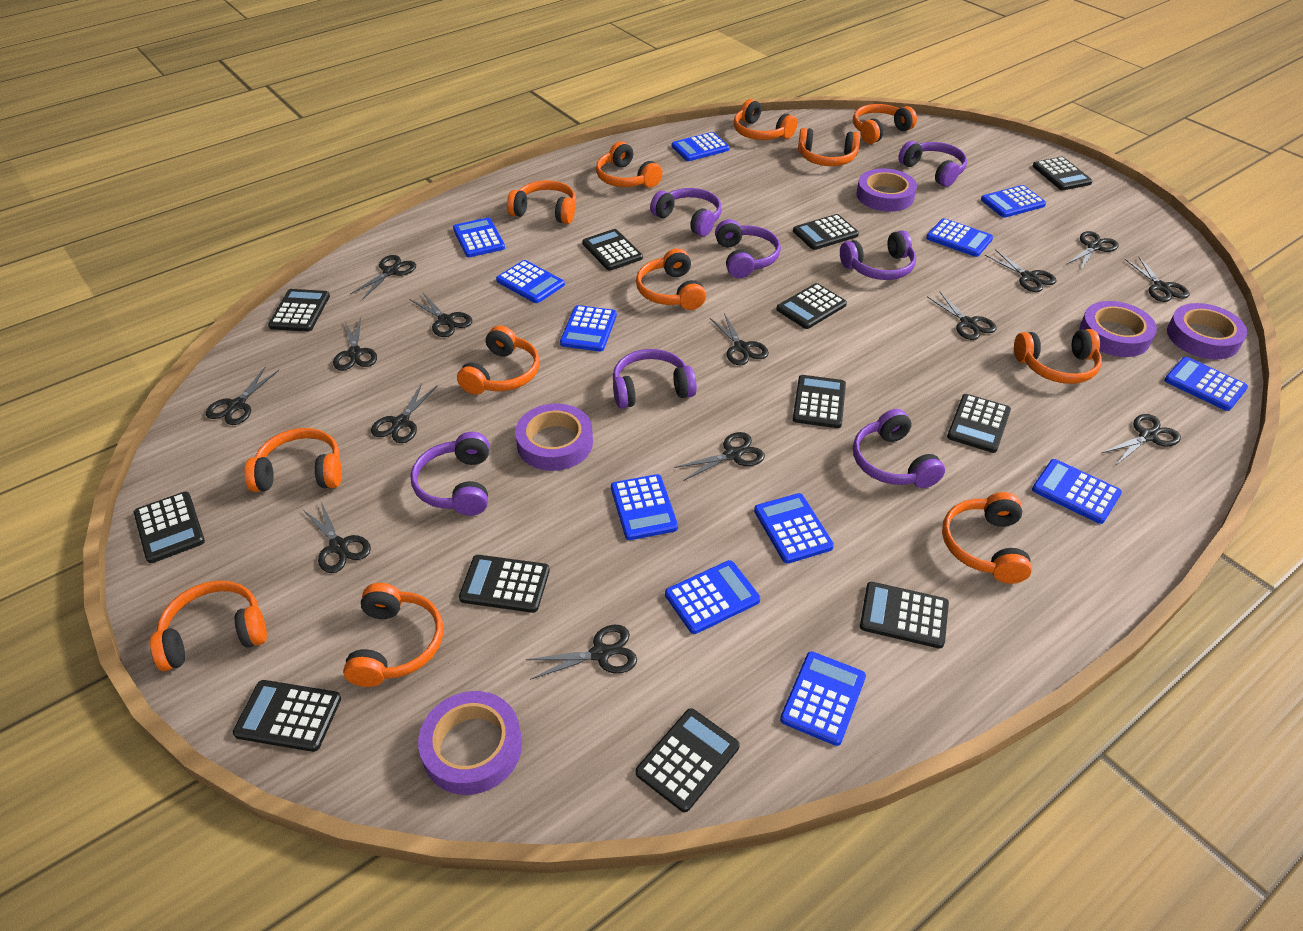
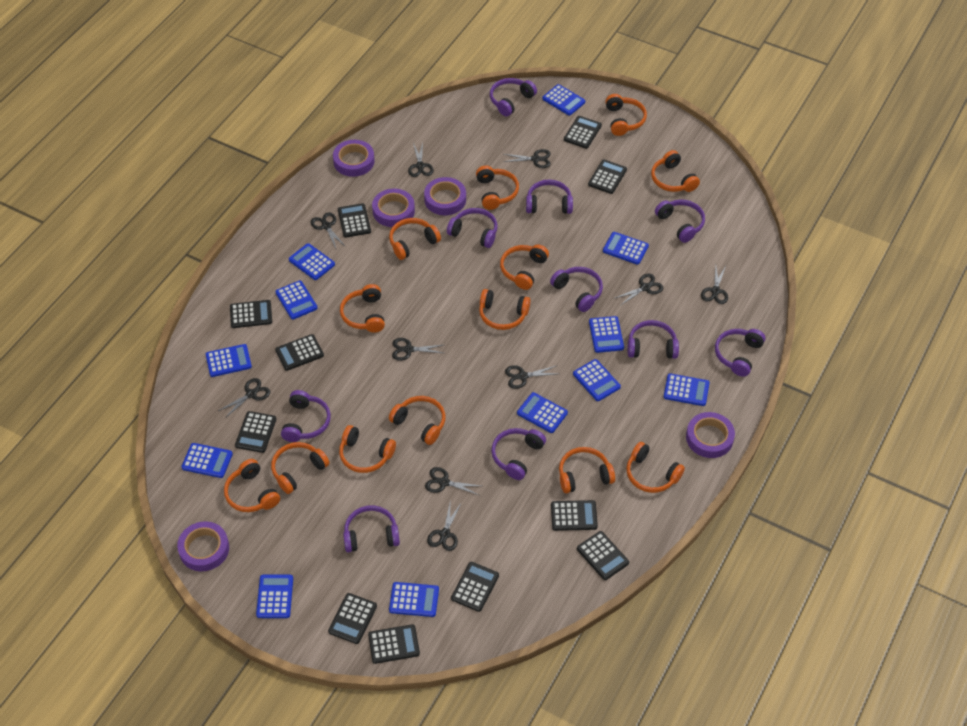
black calculator: 12 -> 11
black scissors: 14 -> 10
orange headphones: 12 -> 13
purple headphones: 7 -> 10

